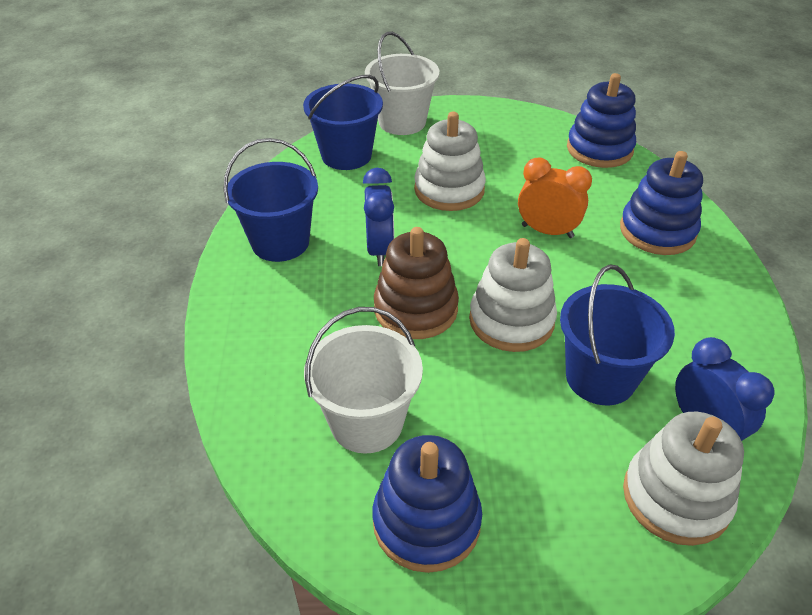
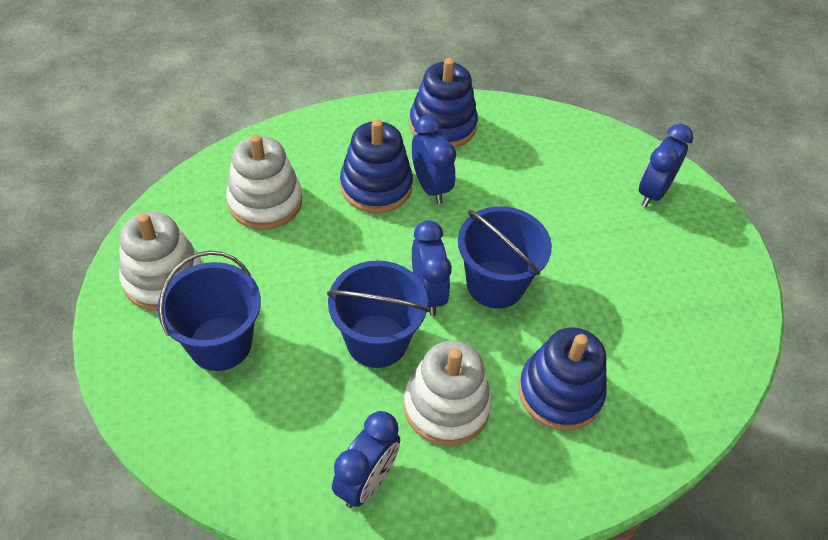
blue clock: 2 -> 4
brown stacking toy: 1 -> 0
orange clock: 1 -> 0
white bucket: 2 -> 0

